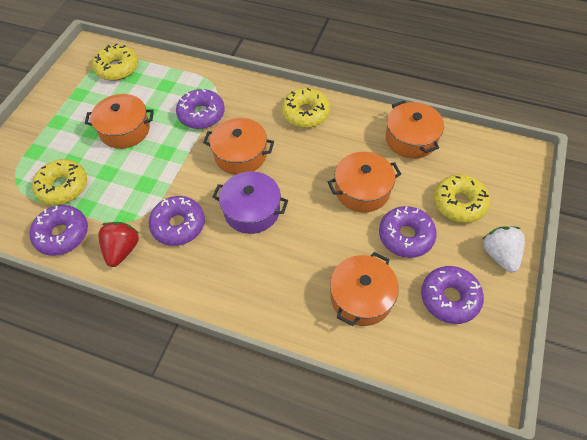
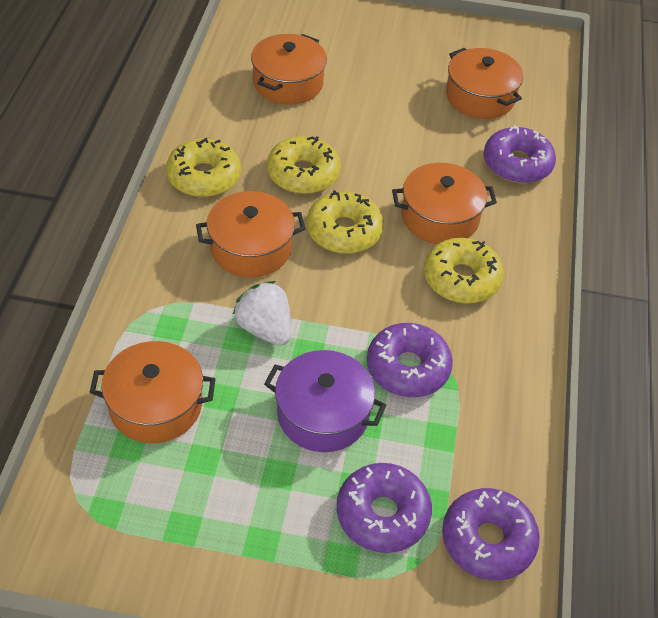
purple donut: 5 -> 4
red strawberry: 1 -> 0

